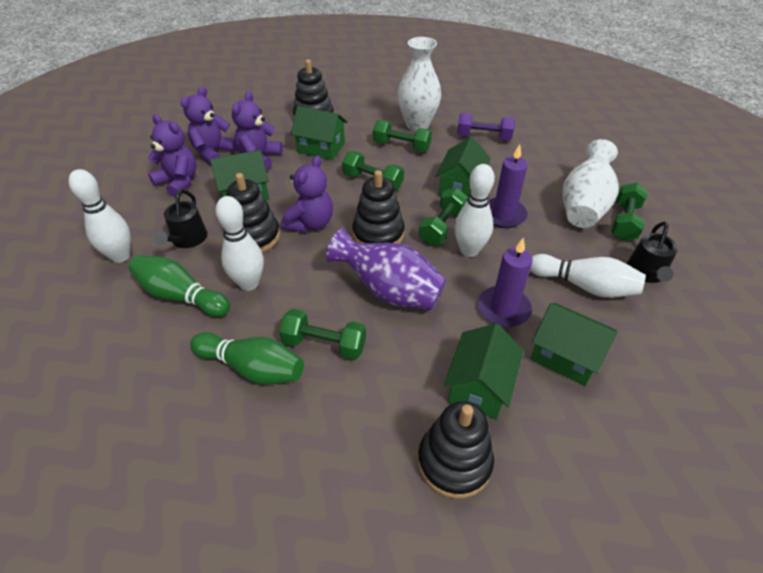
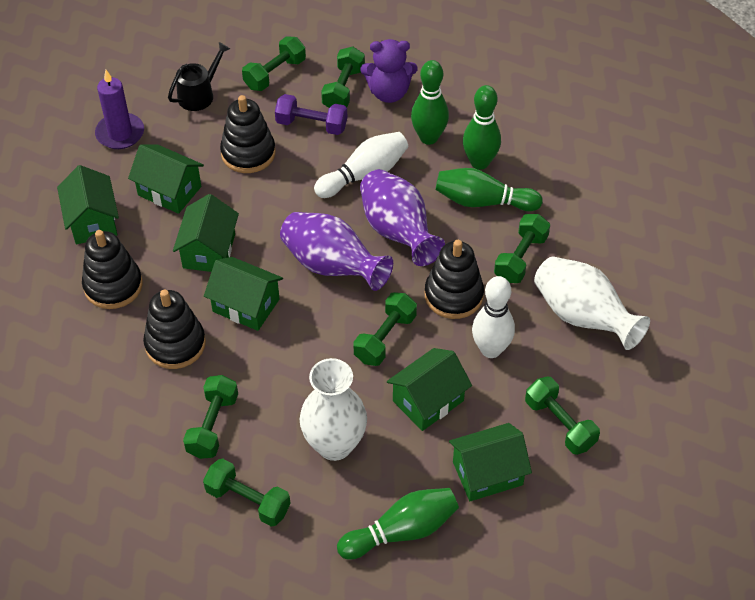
black watering can: 2 -> 1
green bowling pin: 2 -> 4
green dumbbell: 5 -> 7
green house: 5 -> 6
purple candle: 2 -> 1
purple teddy bear: 4 -> 1
purple vase: 1 -> 2
white bowling pin: 4 -> 2

